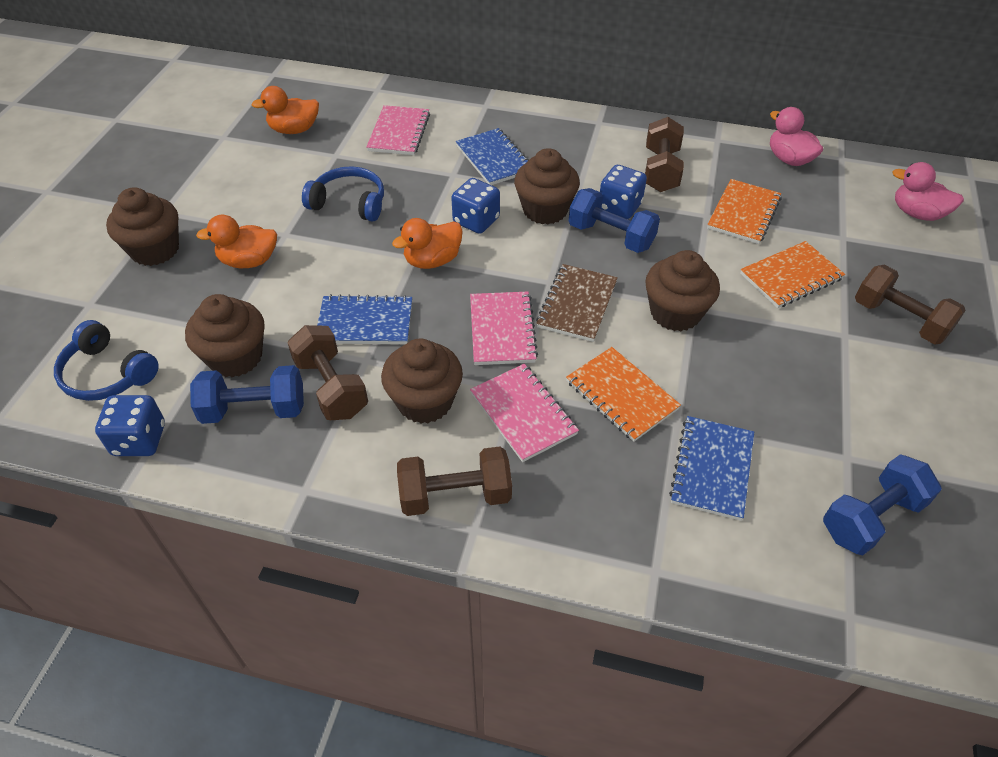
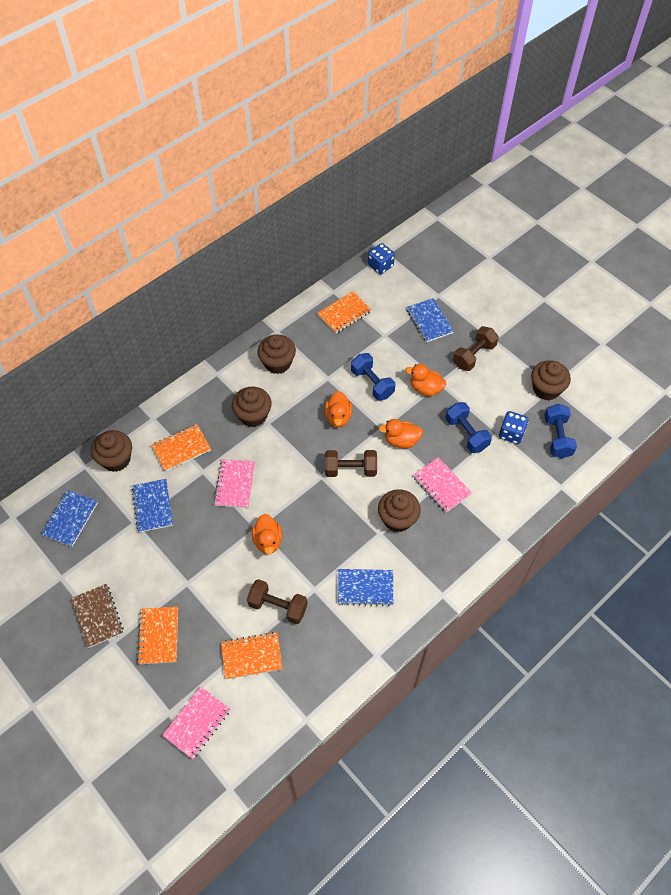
blue dice: 3 -> 2
blue headphones: 2 -> 0
blue notebook: 3 -> 4
brown dumbbell: 4 -> 3
orange duck: 3 -> 4
orange notebook: 3 -> 4
pink duck: 2 -> 0

